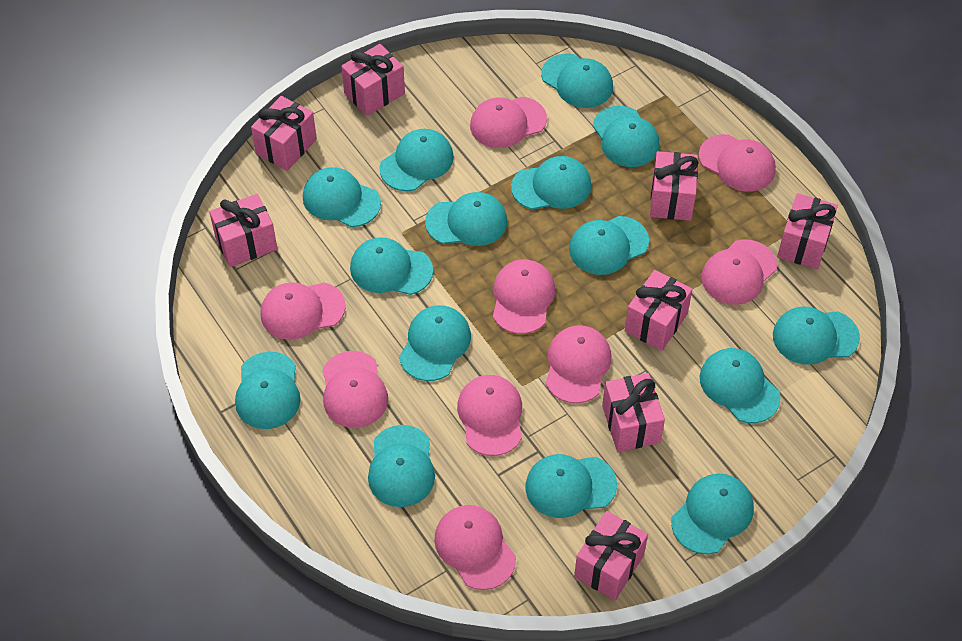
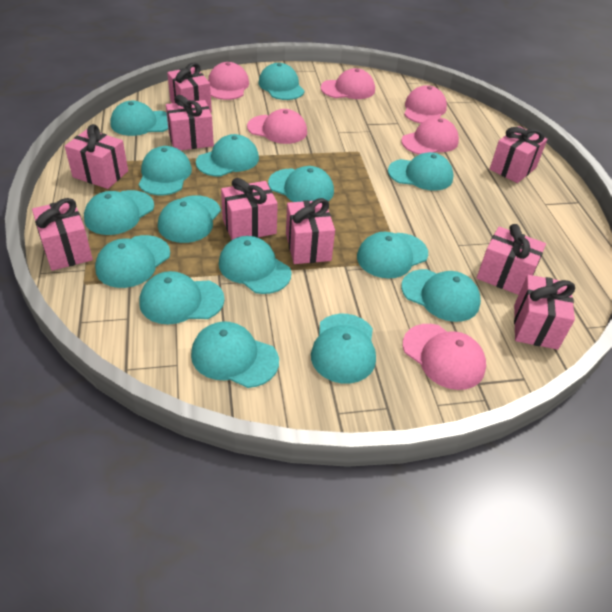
pink cap: 9 -> 6
pink gift: 8 -> 9

